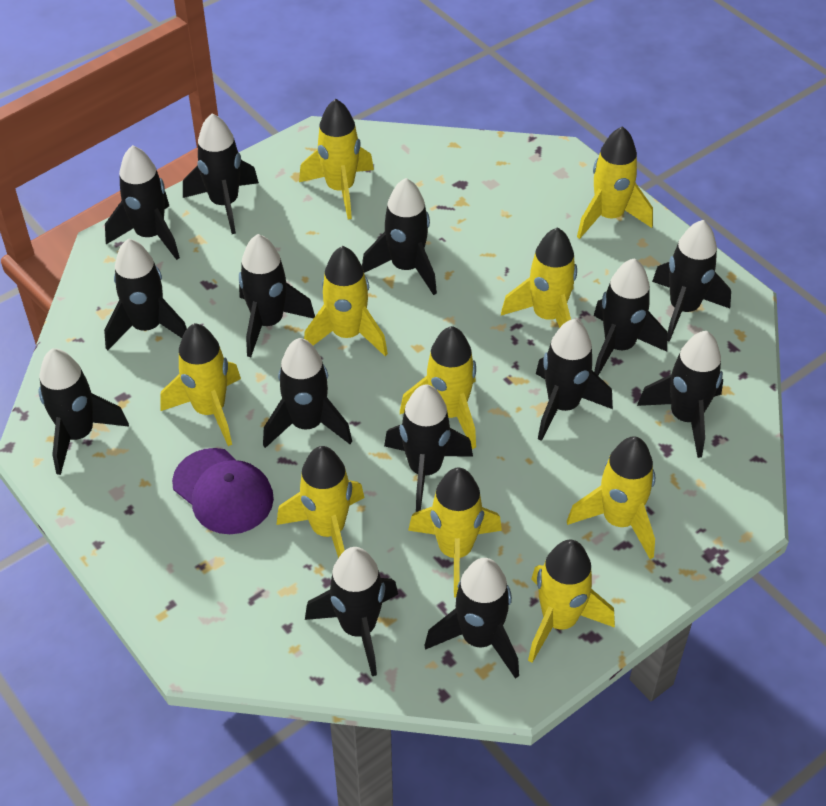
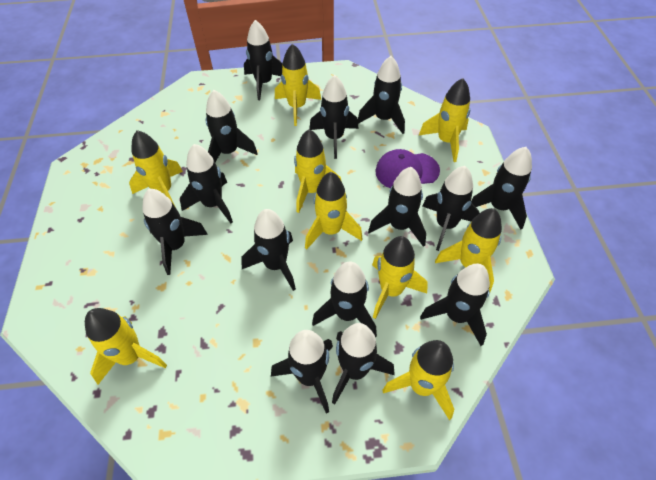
yellow rocket: 10 -> 9

